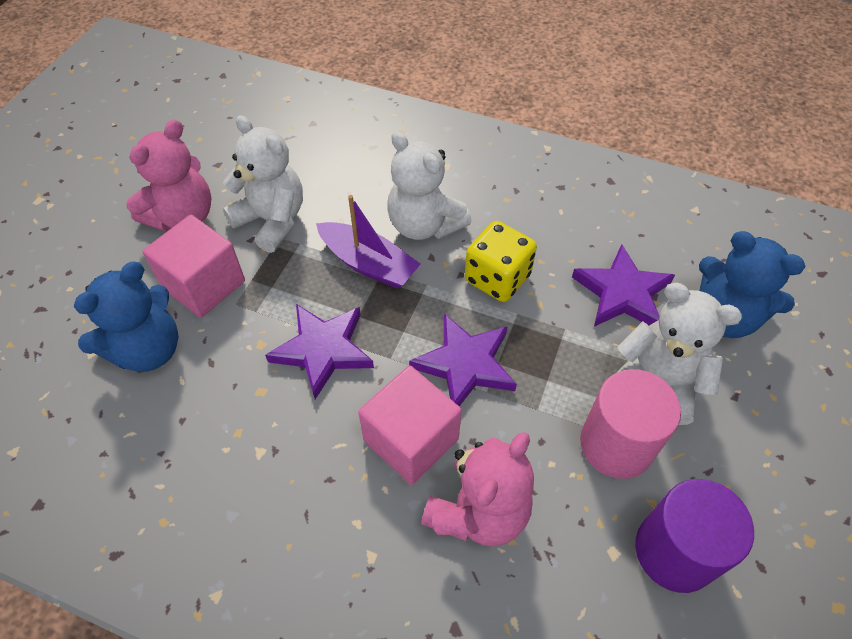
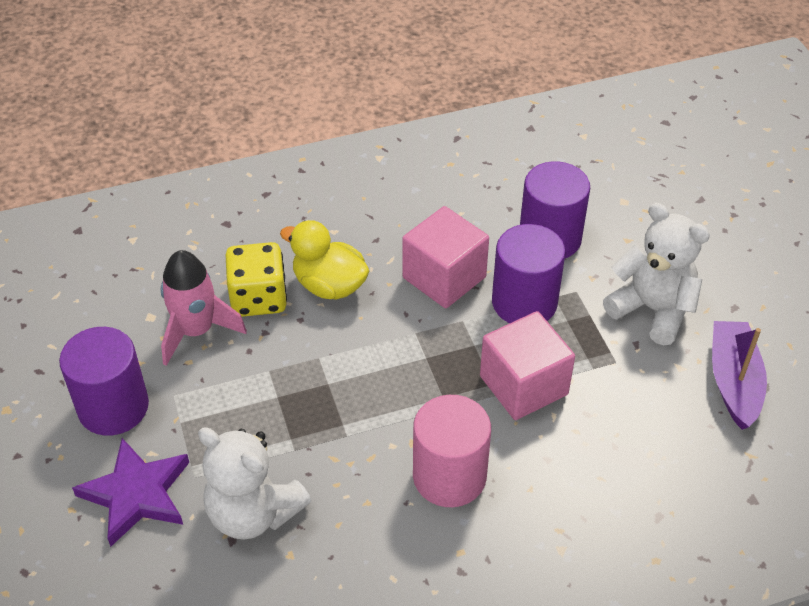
blue teddy bear: 2 -> 0
pink rocket: 0 -> 1
pink teddy bear: 2 -> 0
purple cylinder: 1 -> 3
purple star: 3 -> 1
white teddy bear: 3 -> 2
yellow duck: 0 -> 1

